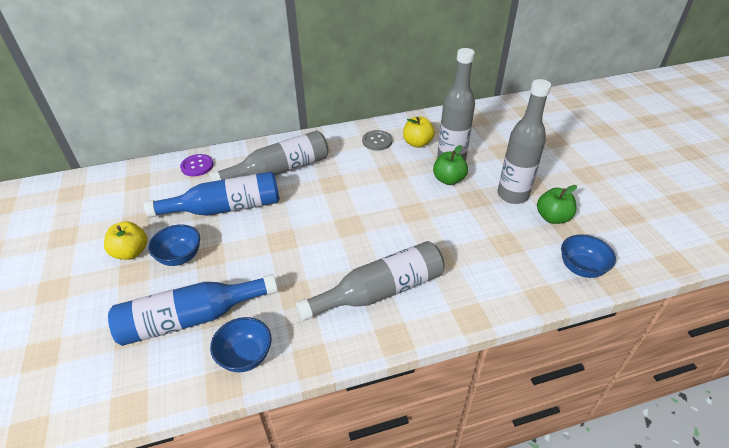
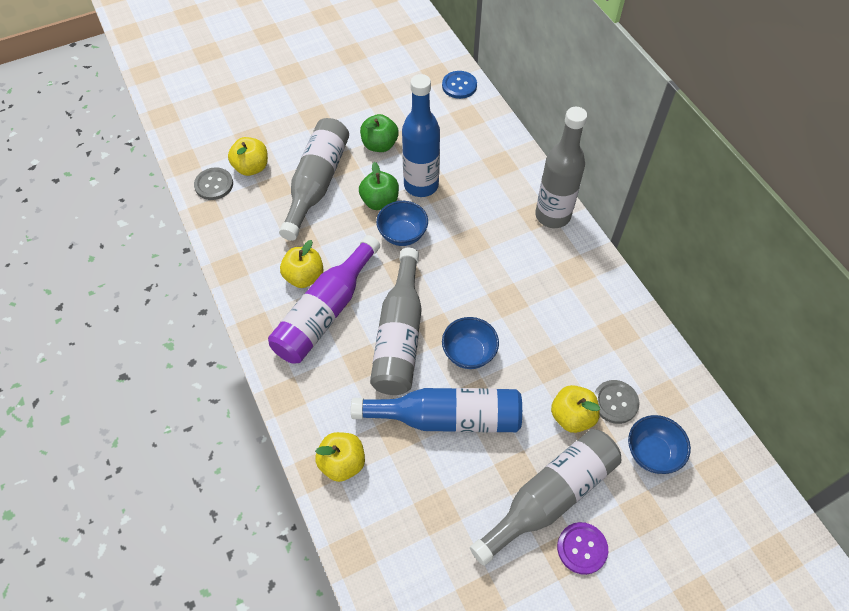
blue button: 0 -> 1
grey button: 1 -> 2
purple bottle: 0 -> 1
yellow apple: 2 -> 4

